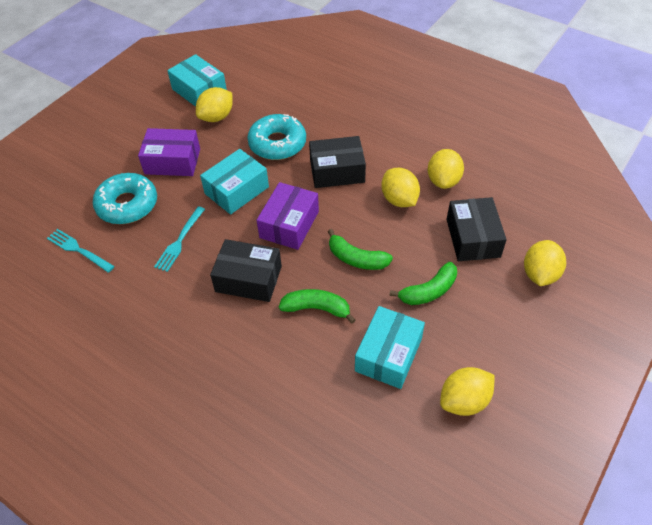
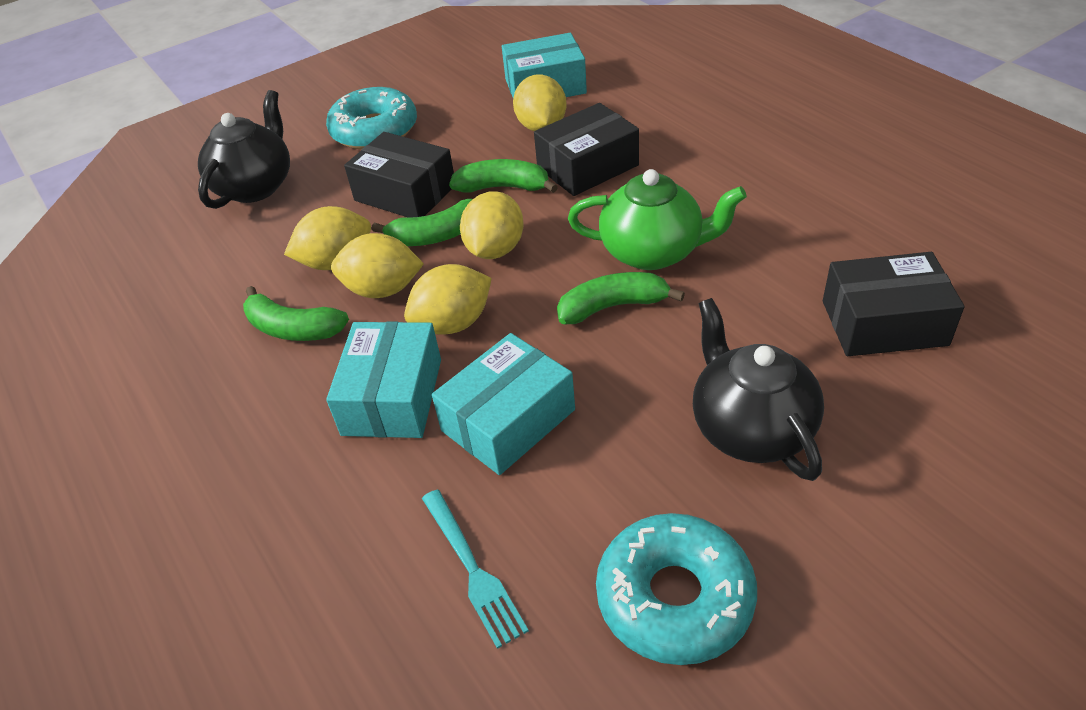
black teapot: 0 -> 2
green banana: 3 -> 4
green teapot: 0 -> 1
purple box: 2 -> 0
turquoise fork: 2 -> 1

